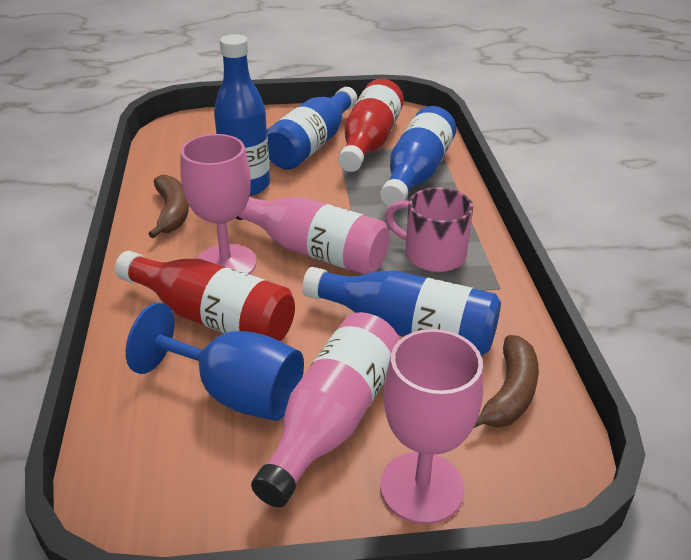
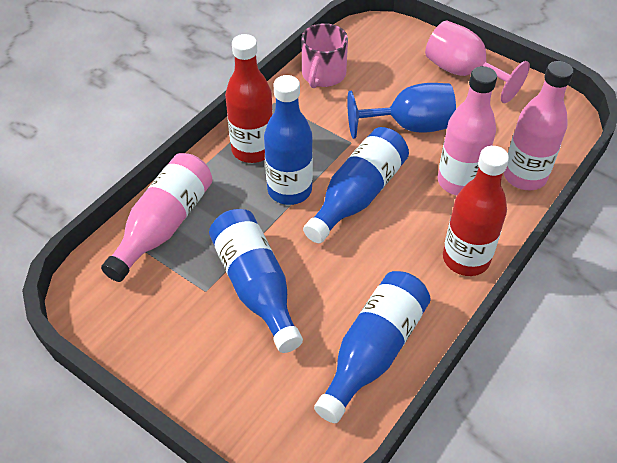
brown banana: 2 -> 0
pink bottle: 2 -> 3
pink goblet: 2 -> 1

